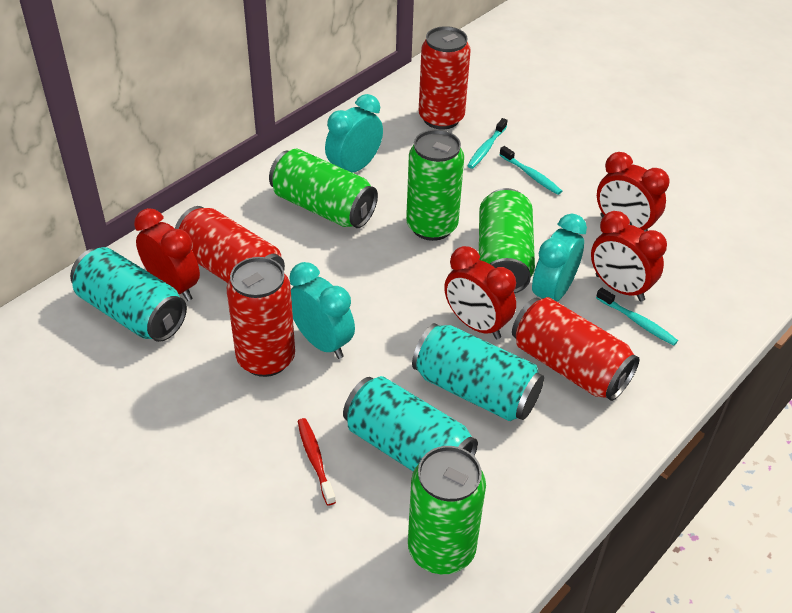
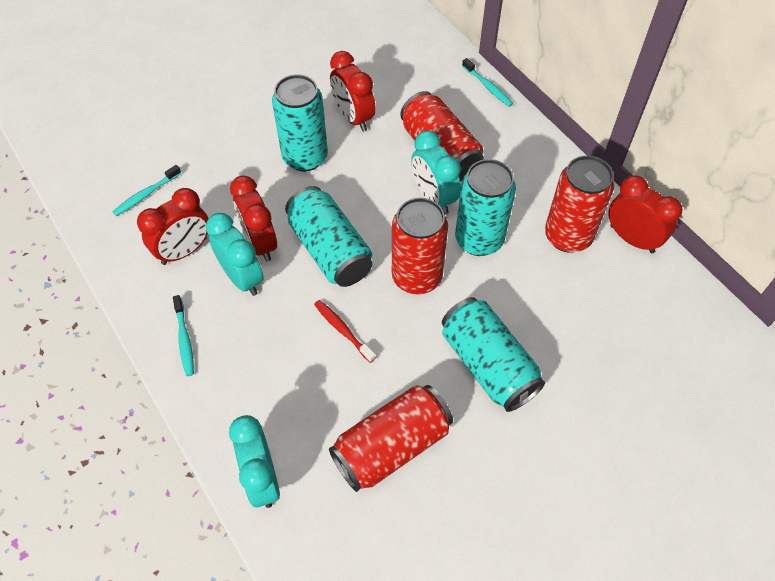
green can: 4 -> 0
turquoise can: 3 -> 4

